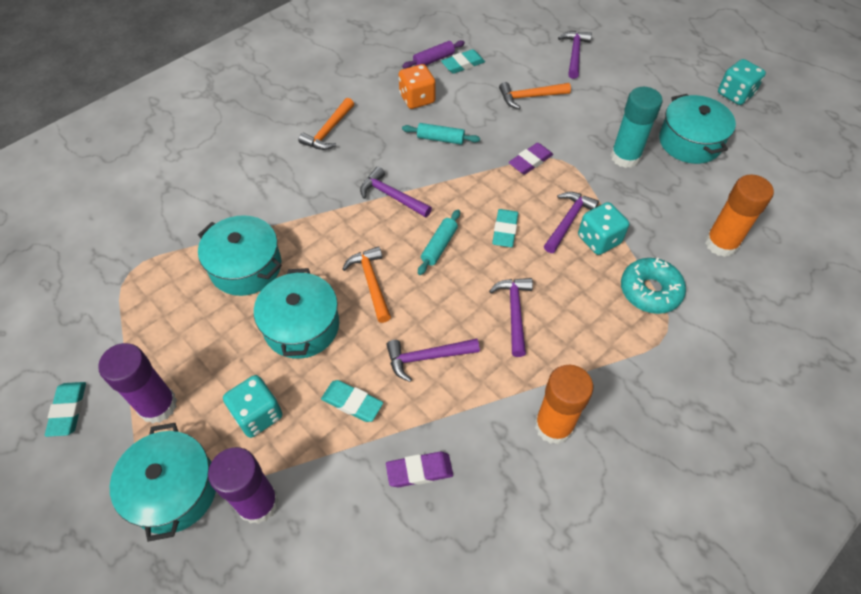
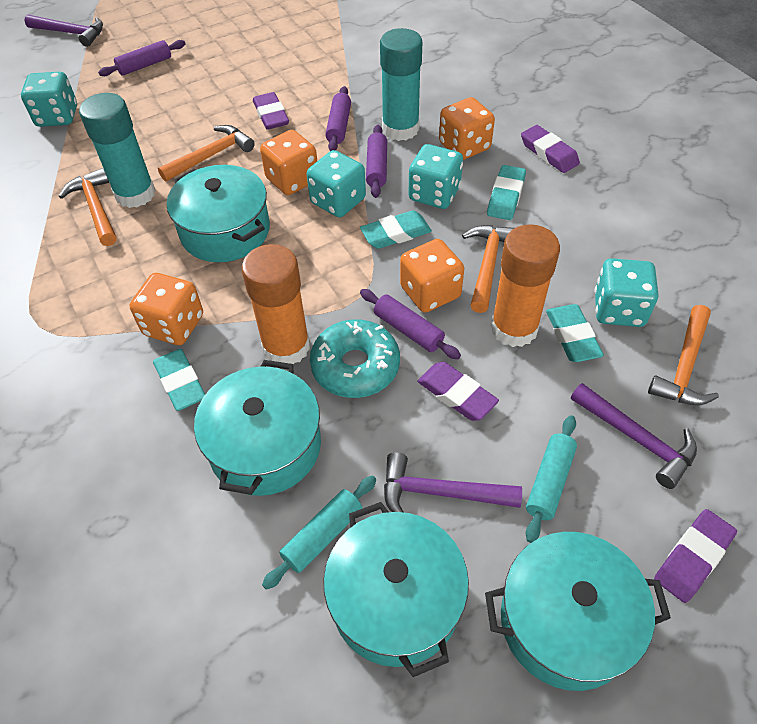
orange dice: 1 -> 4
orange hammer: 3 -> 4
purple eraser: 2 -> 4
purple glue stick: 2 -> 0
purple hammer: 5 -> 3
purple rolling pin: 1 -> 4
turquoise dice: 3 -> 4
turquoise glue stick: 1 -> 2

